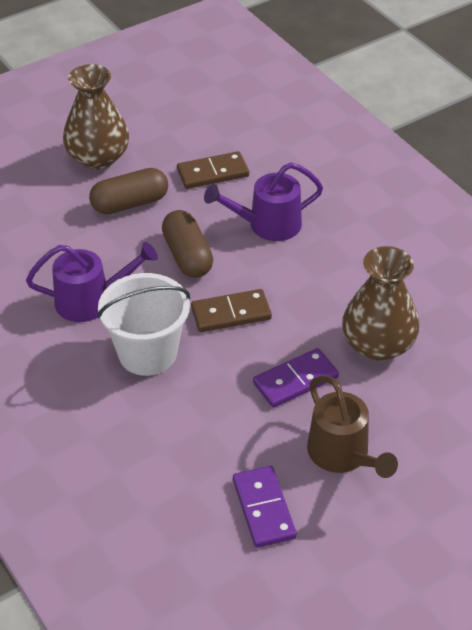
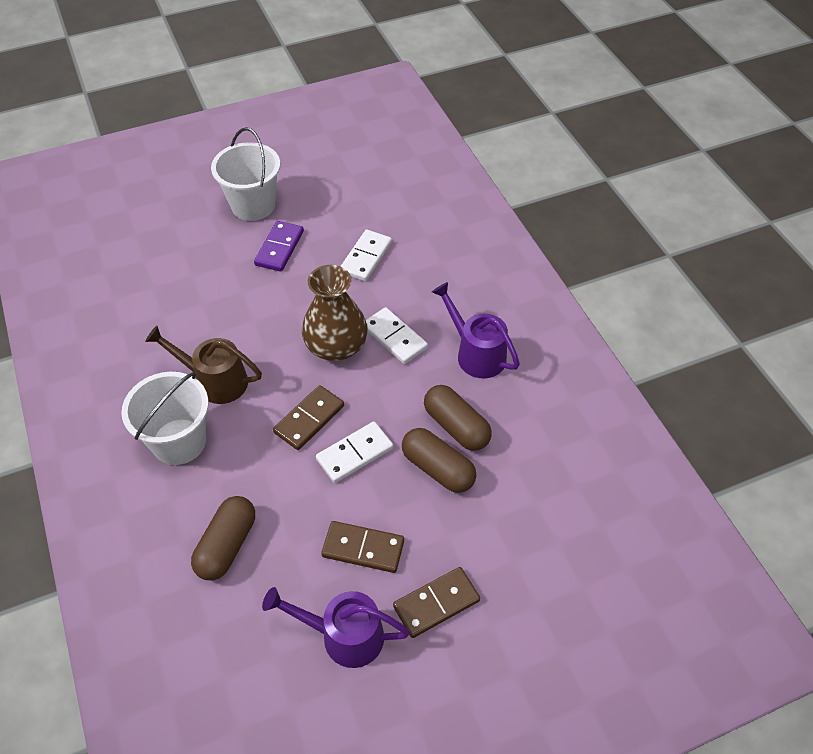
brown capsule: 2 -> 3
brown domino: 2 -> 3
brown vase: 2 -> 1
purple domino: 2 -> 1
white bucket: 1 -> 2
white domino: 0 -> 3

